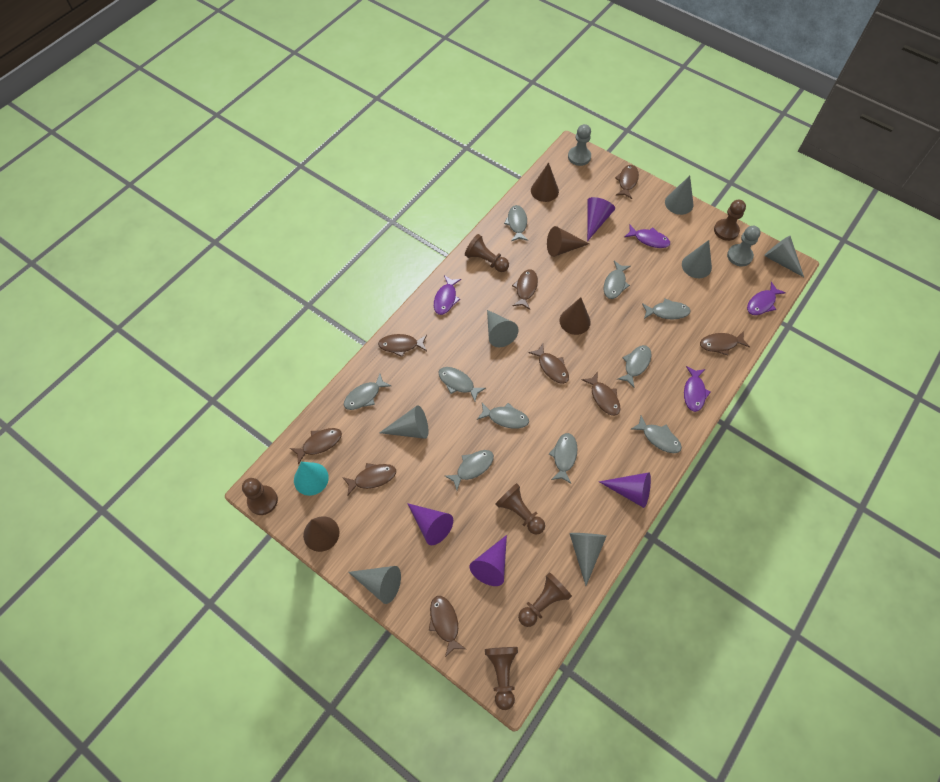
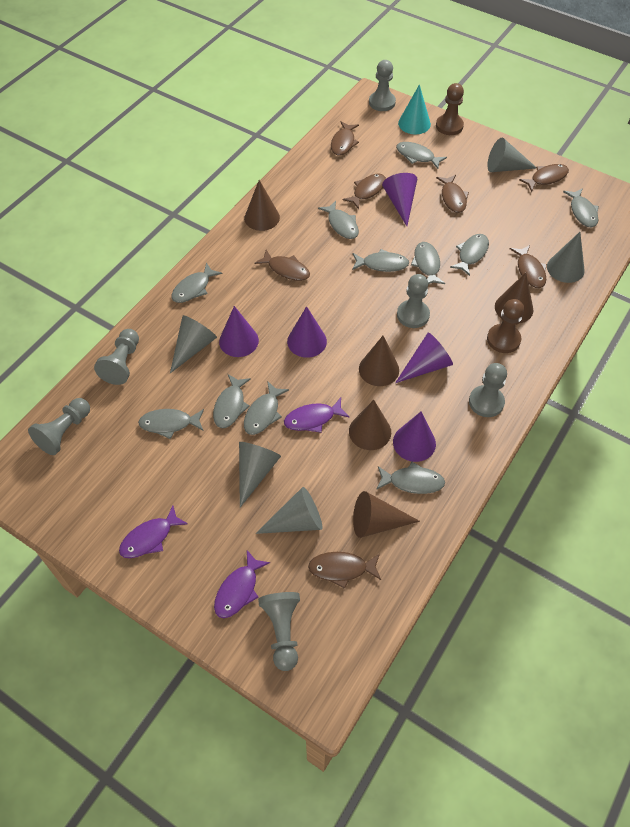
brown cone: 4 -> 5
brown fish: 9 -> 7
brown pawn: 6 -> 2
grey cone: 7 -> 5
grey fish: 10 -> 11
grey pawn: 2 -> 6
purple cone: 4 -> 5
purple fish: 4 -> 3

